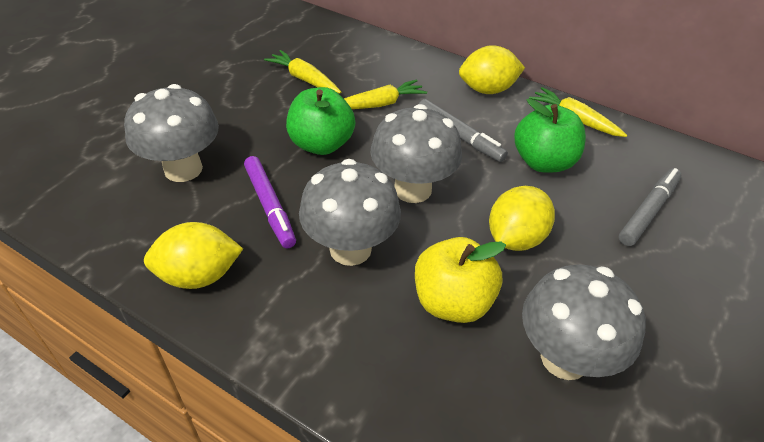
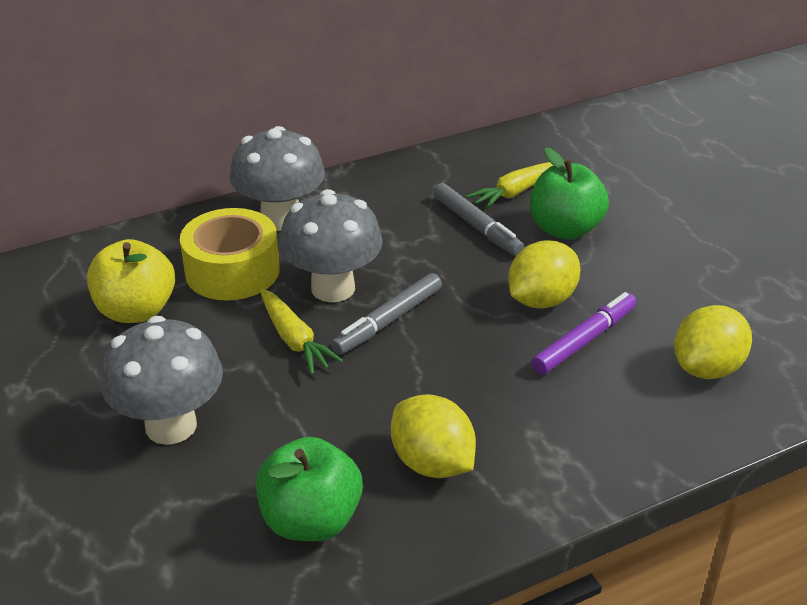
grey mushroom: 4 -> 3
yellow carrot: 3 -> 2
yellow tape: 0 -> 1

